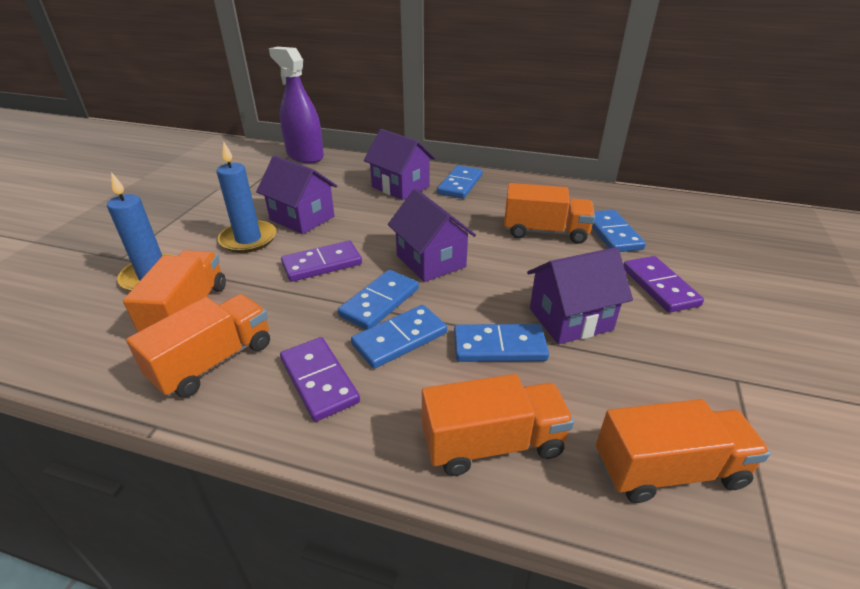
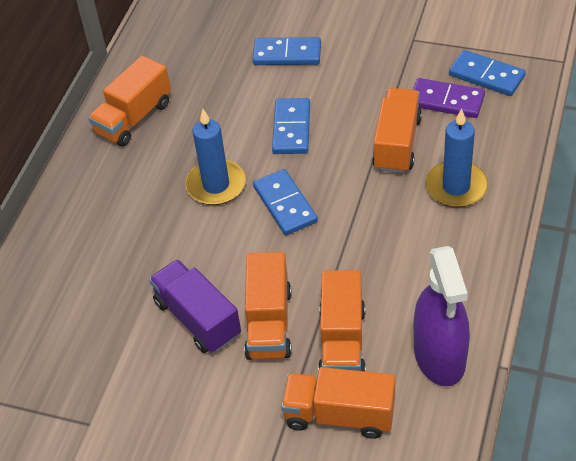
blue domino: 5 -> 4
purple domino: 3 -> 1
purple house: 4 -> 0
purple truck: 0 -> 1

